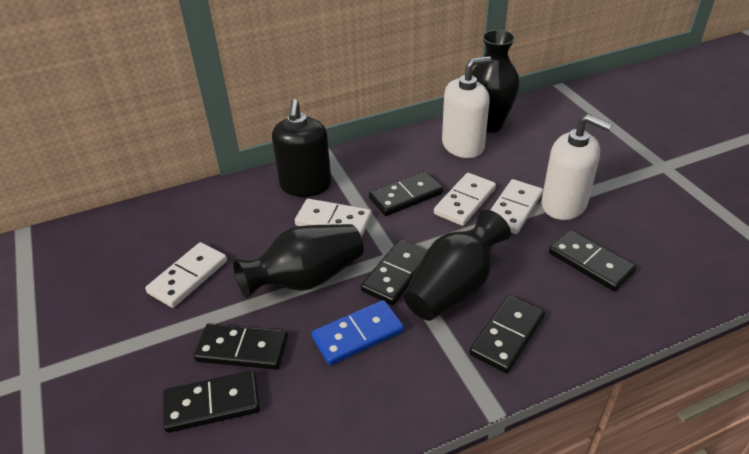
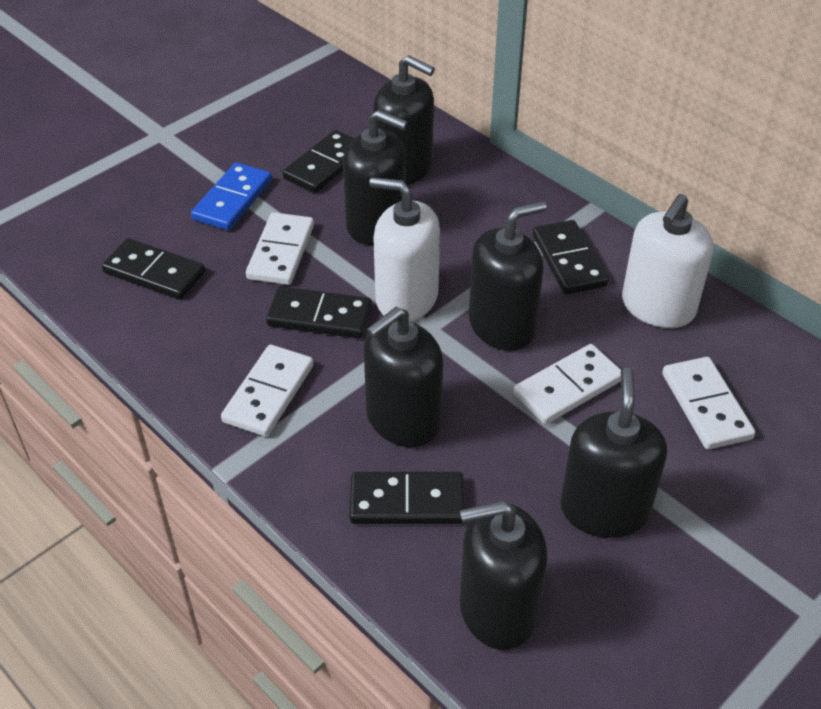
black domino: 6 -> 5
black soap dispenser: 1 -> 6
black vase: 3 -> 0

